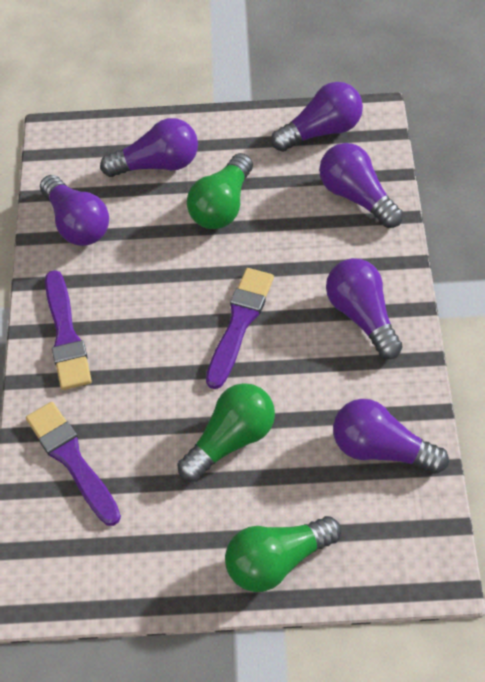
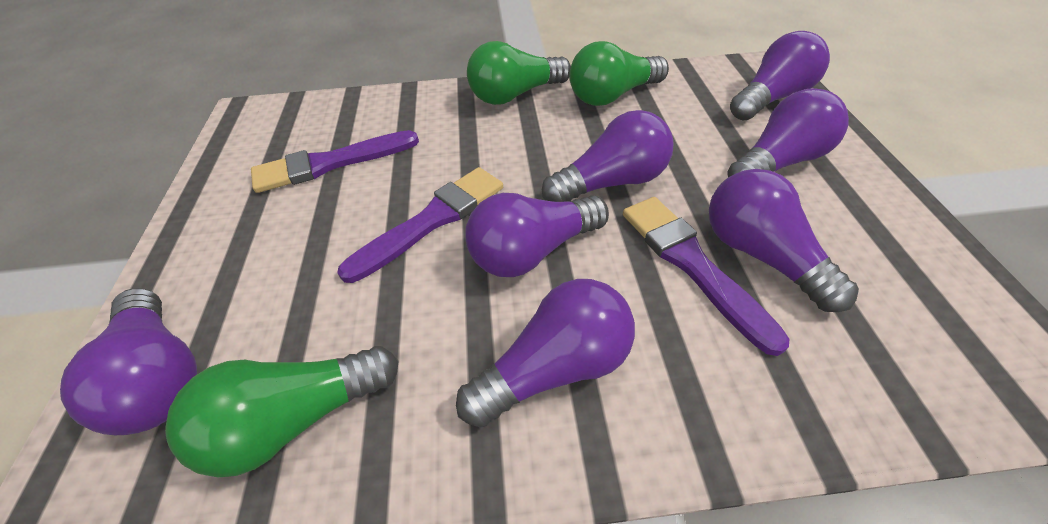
purple light bulb: 6 -> 7

